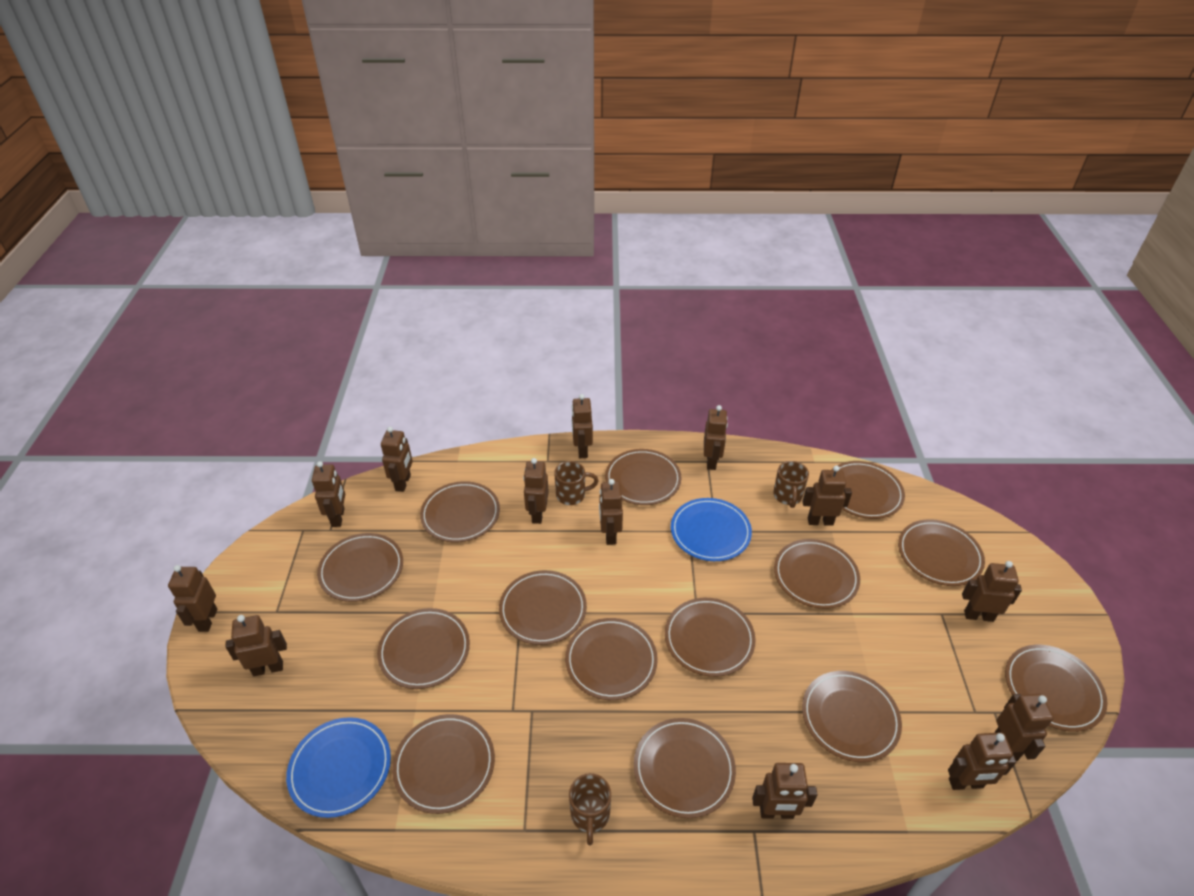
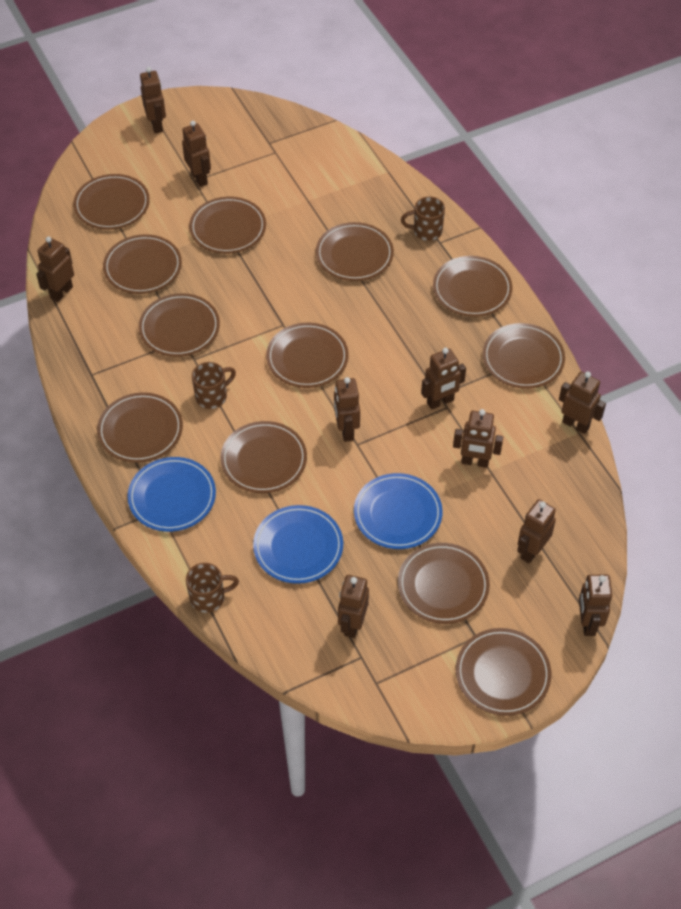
blue plate: 2 -> 3
brown plate: 14 -> 12
brown robot: 13 -> 10

